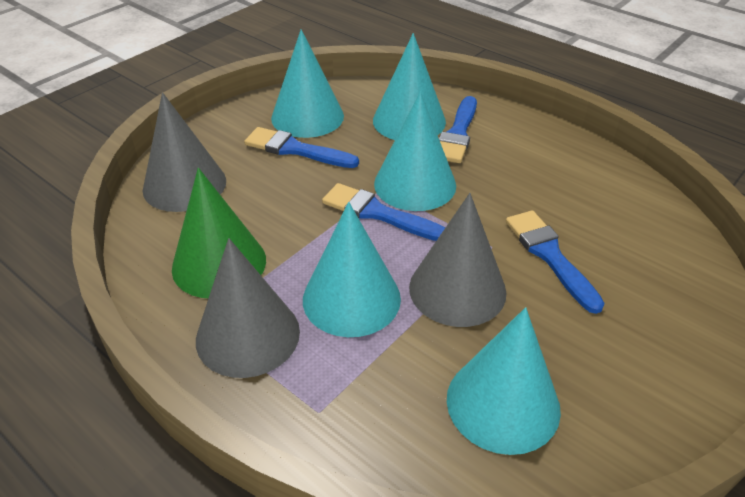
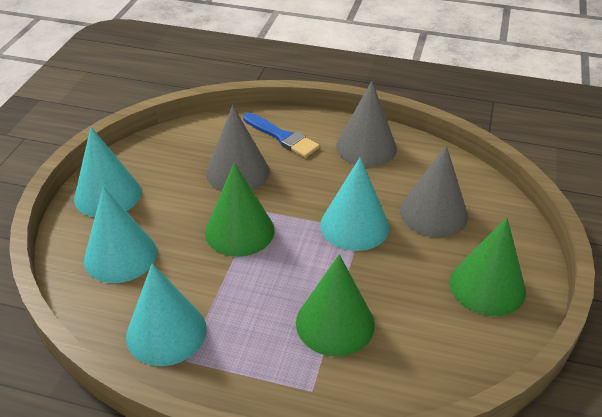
blue brush: 4 -> 1
green cone: 1 -> 3
turquoise cone: 5 -> 4

